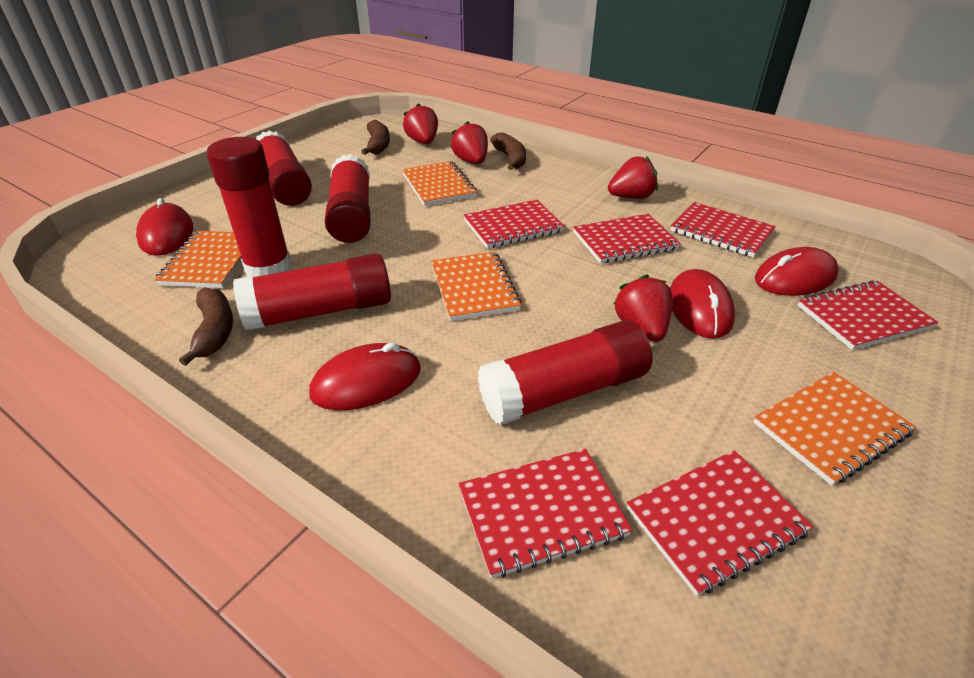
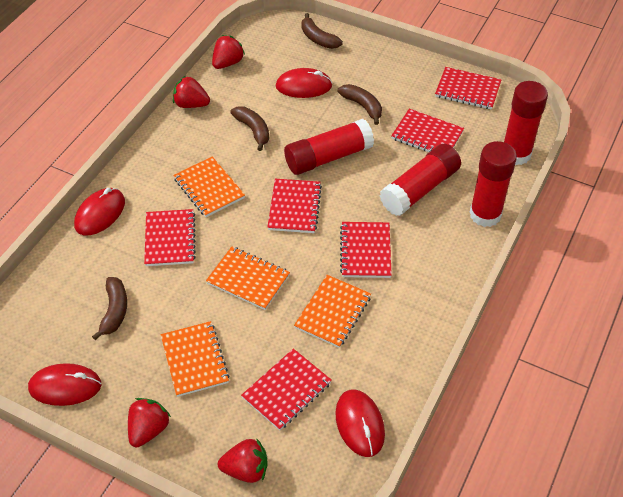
brown banana: 3 -> 4
red glue stick: 5 -> 4

